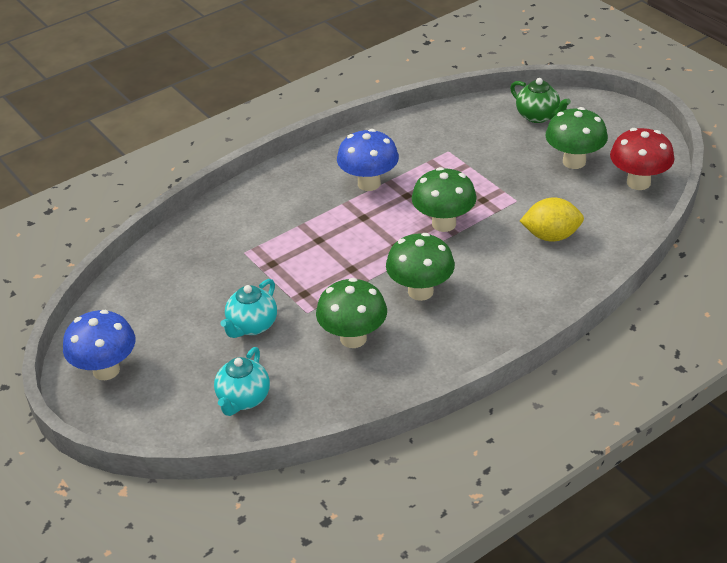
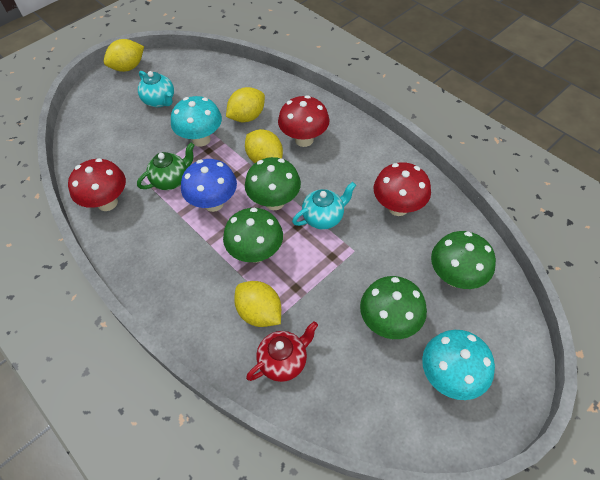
blue mushroom: 2 -> 1
red mushroom: 1 -> 3
red teapot: 0 -> 1
turquoise mushroom: 0 -> 2
yellow lemon: 1 -> 4

